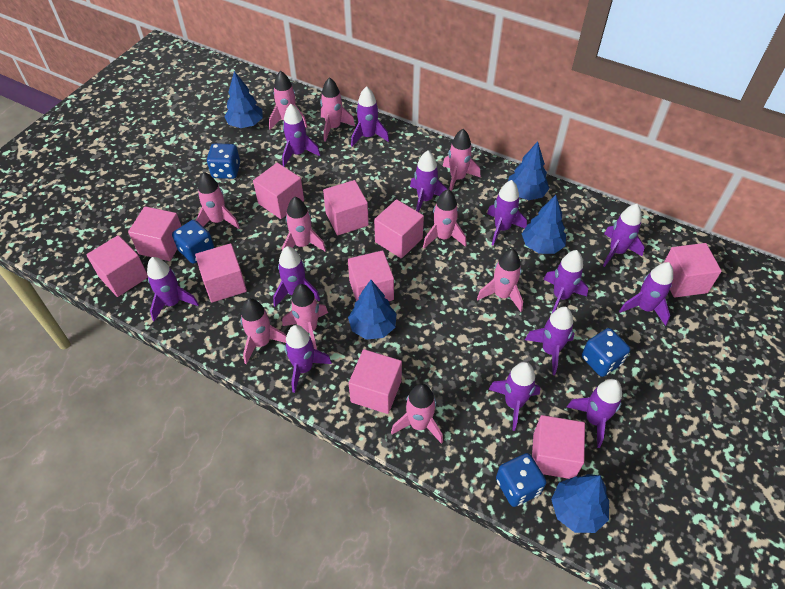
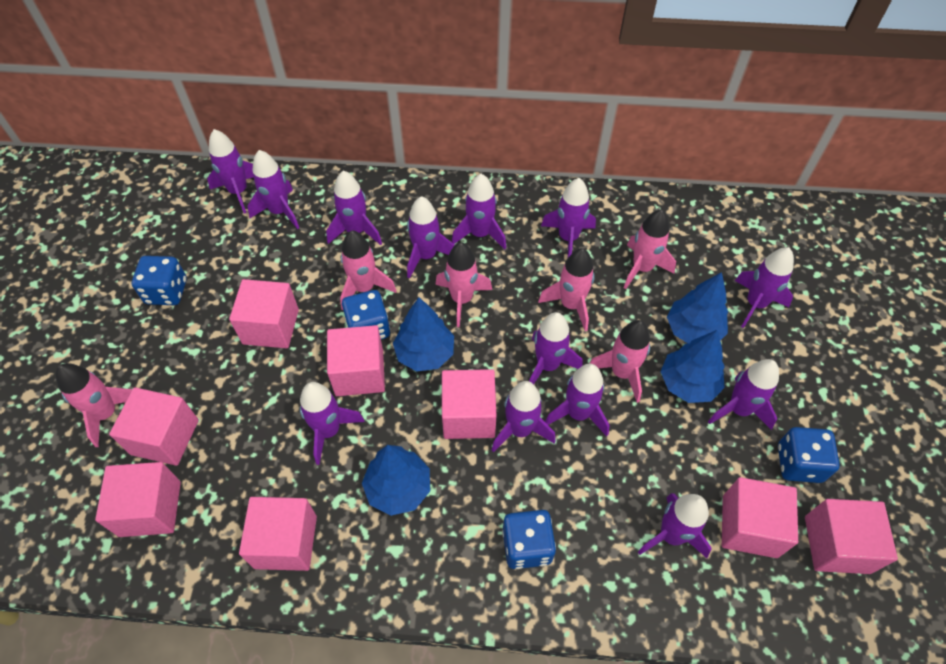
blue tree: 5 -> 4
pink cube: 10 -> 8
pink rocket: 10 -> 6

